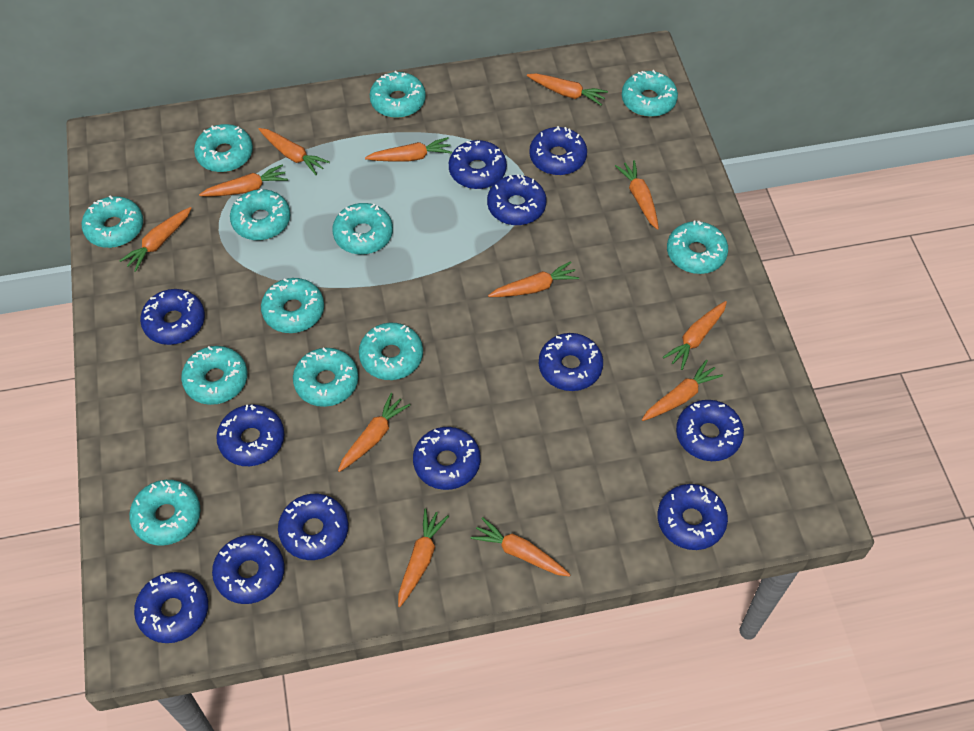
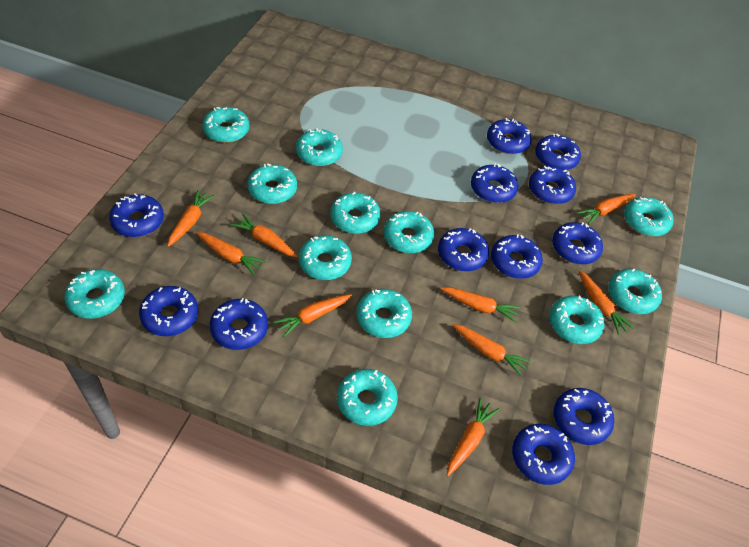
orange carrot: 12 -> 9

